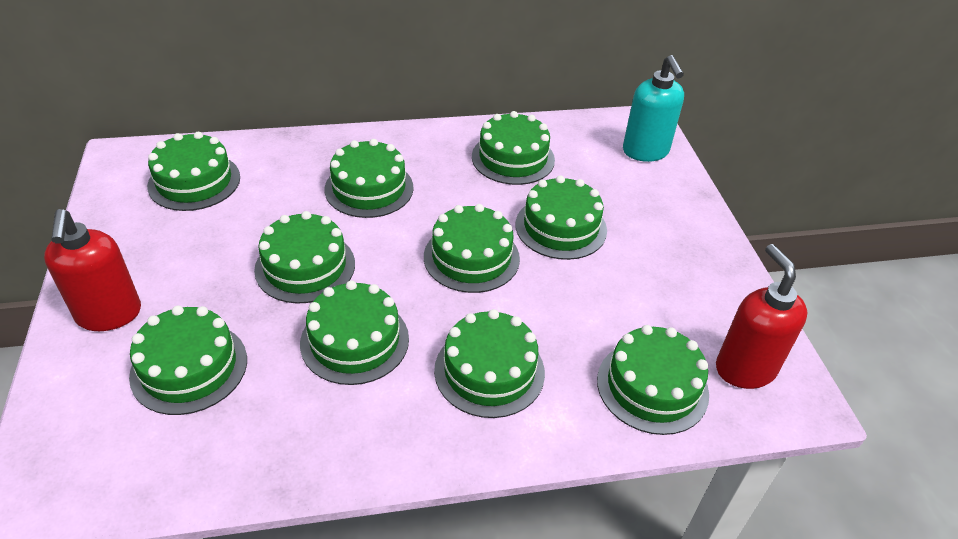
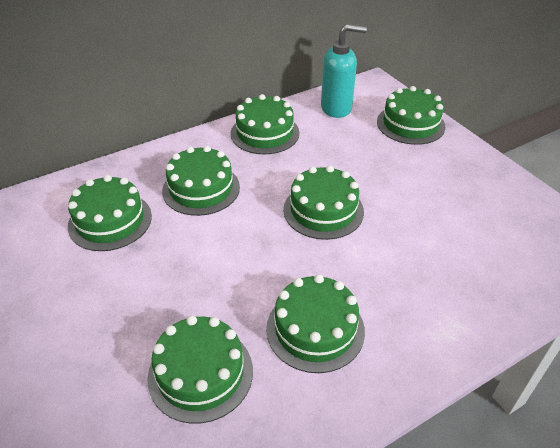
green cake: 10 -> 7
red soap dispenser: 2 -> 0

